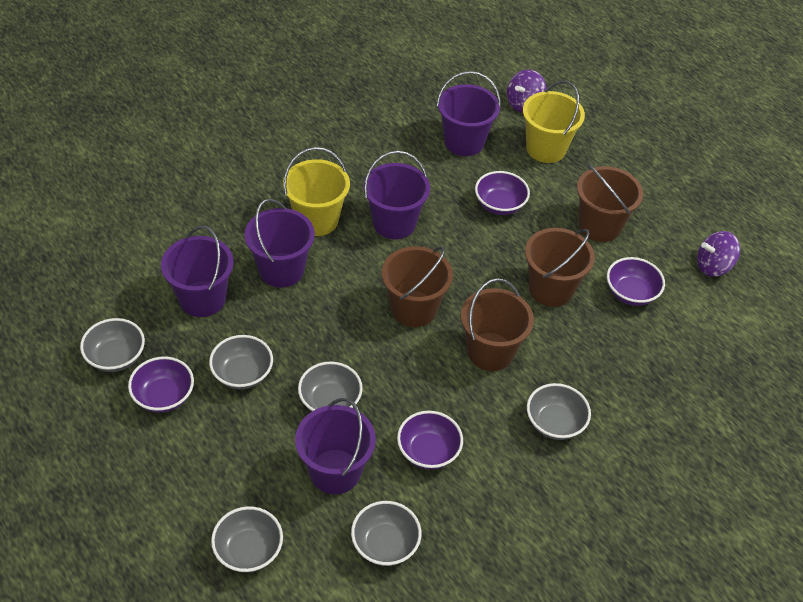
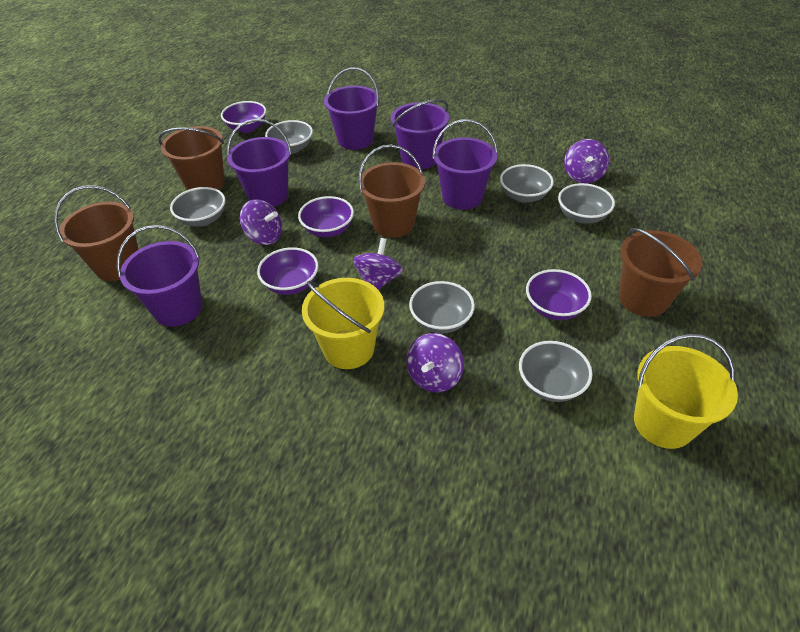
purple spinning top: 2 -> 4

